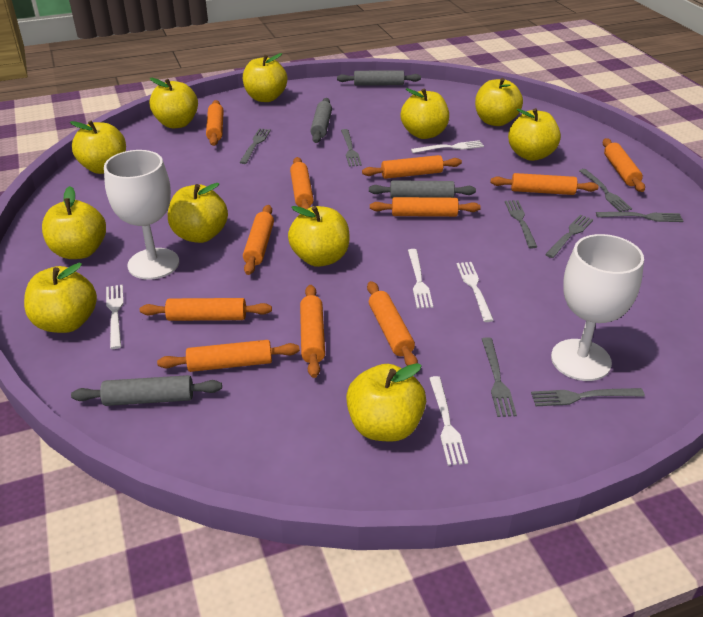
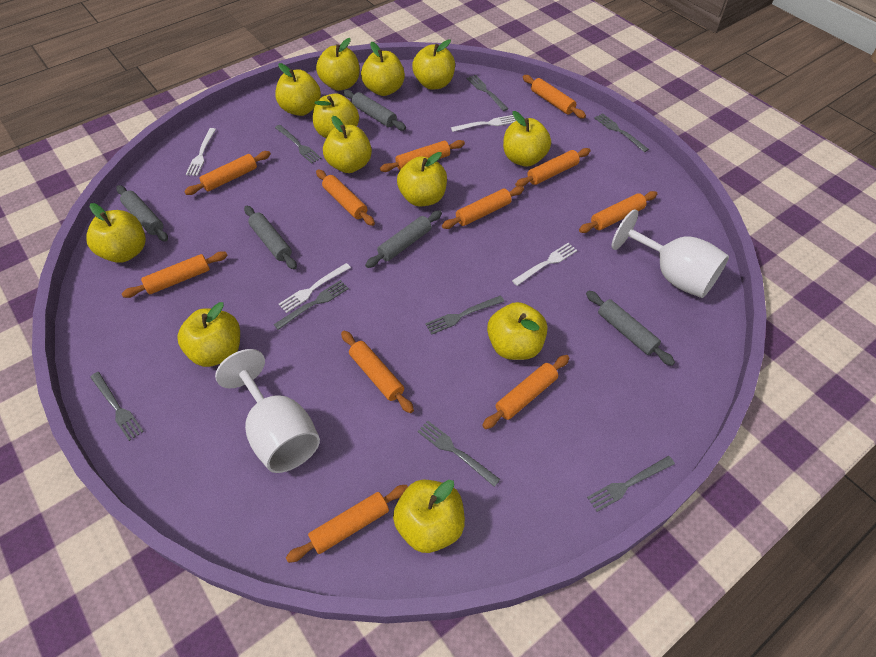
grey rolling pin: 4 -> 5
white fork: 5 -> 4
yellow apple: 11 -> 12

